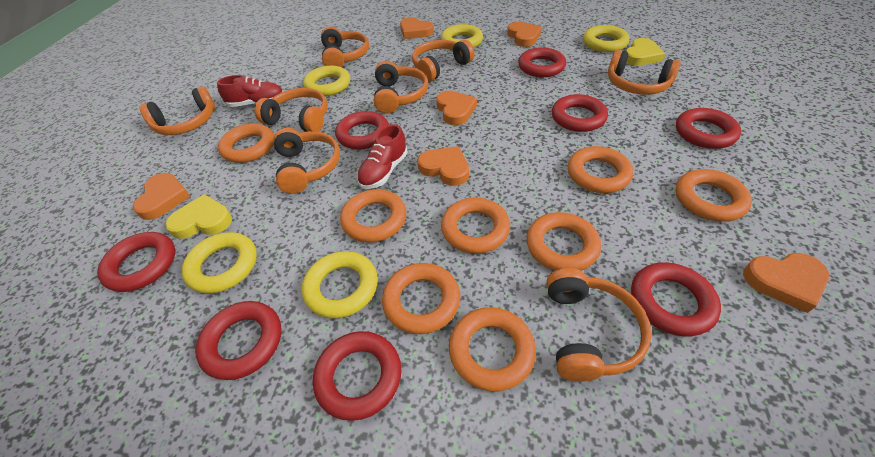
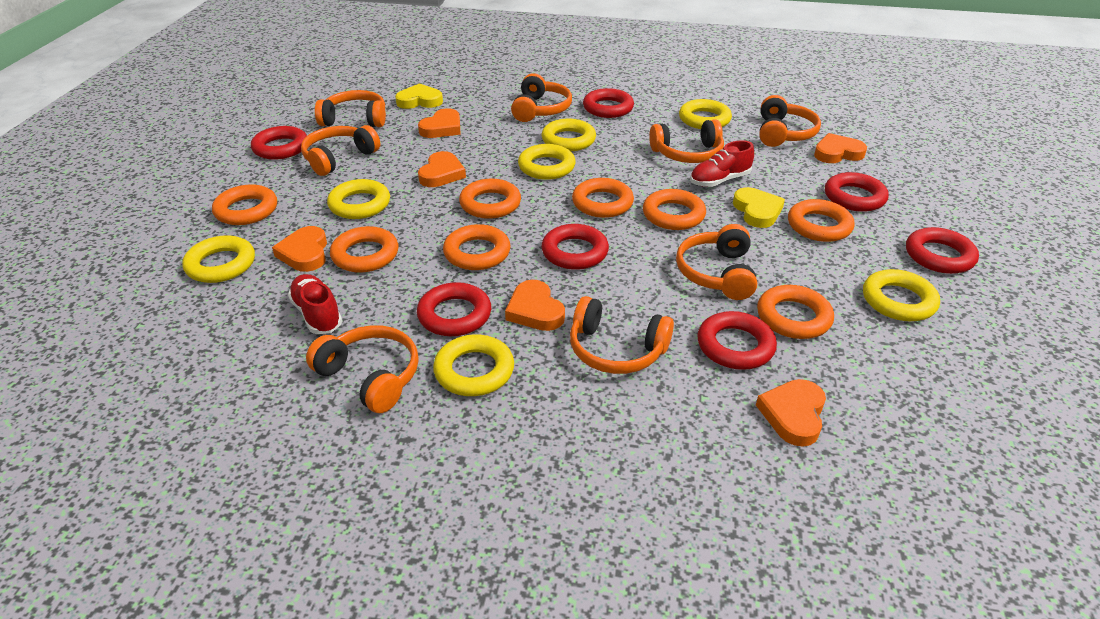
red ring: 8 -> 7
yellow ring: 5 -> 7

